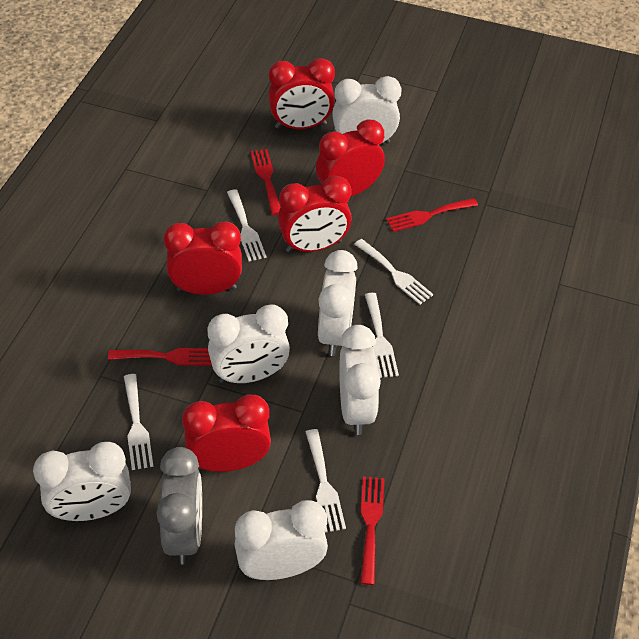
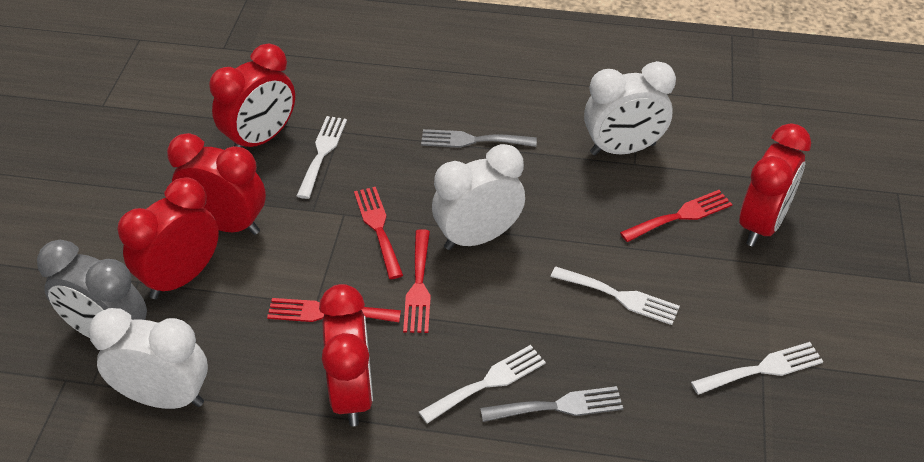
grey fork: 0 -> 2
white clock: 6 -> 3
white fork: 5 -> 4

